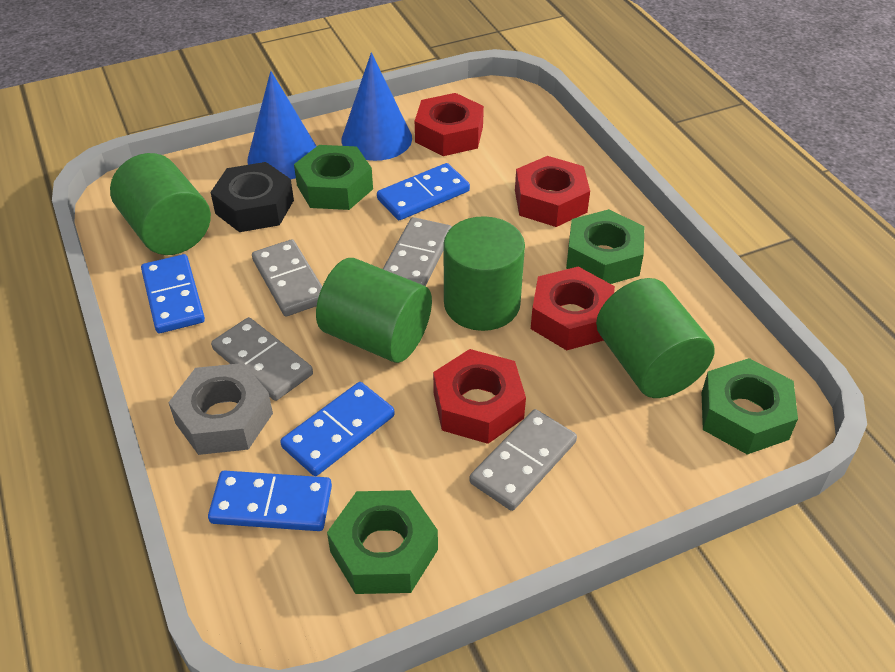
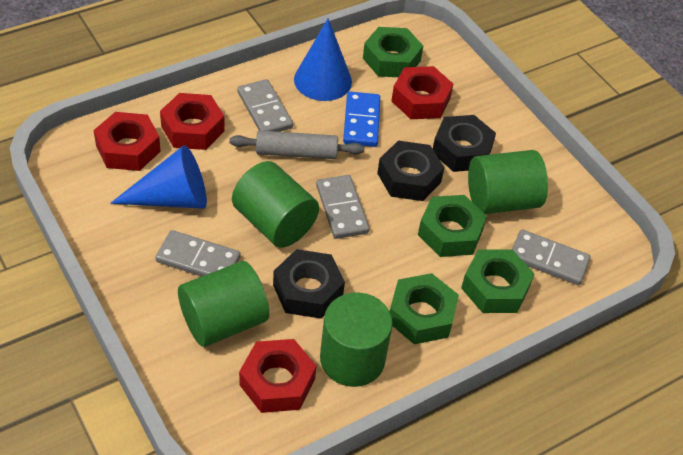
black nut: 1 -> 3
blue domino: 4 -> 1
grey nut: 1 -> 0
grey rolling pin: 0 -> 1

